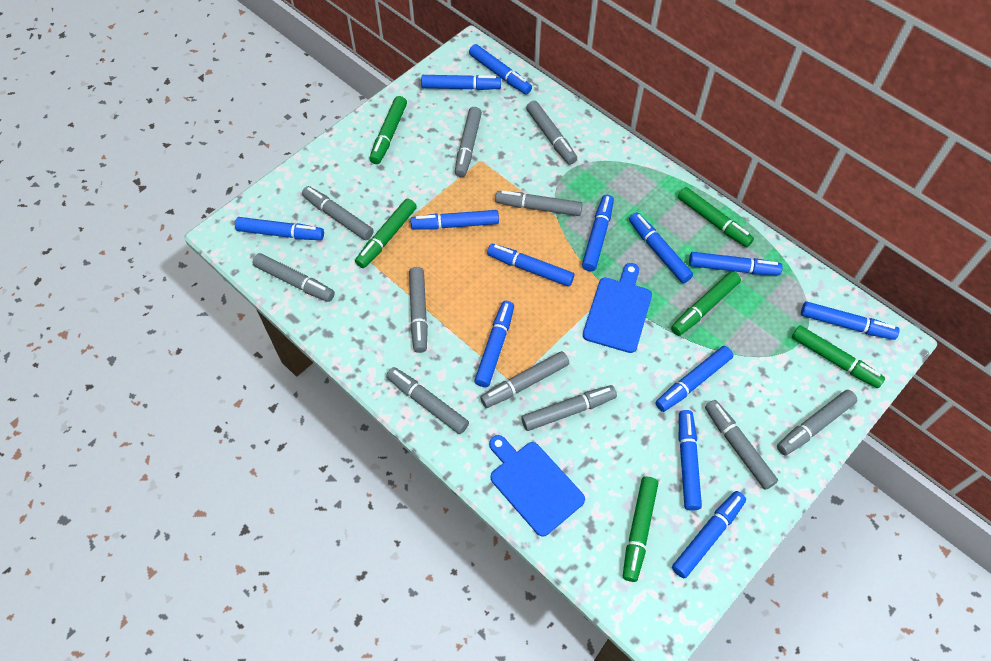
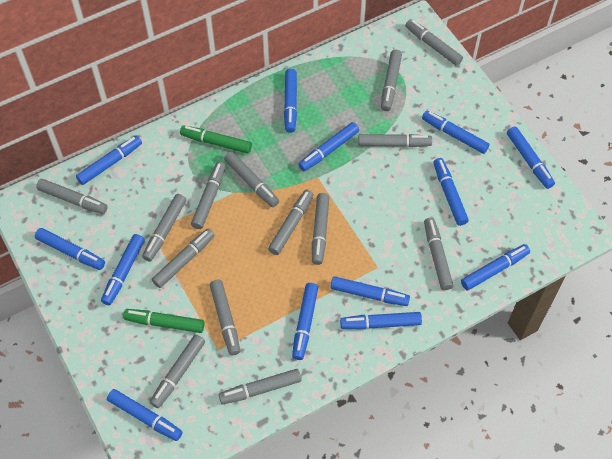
blue cutting board: 2 -> 0
green marker: 6 -> 2
grey marker: 11 -> 14

